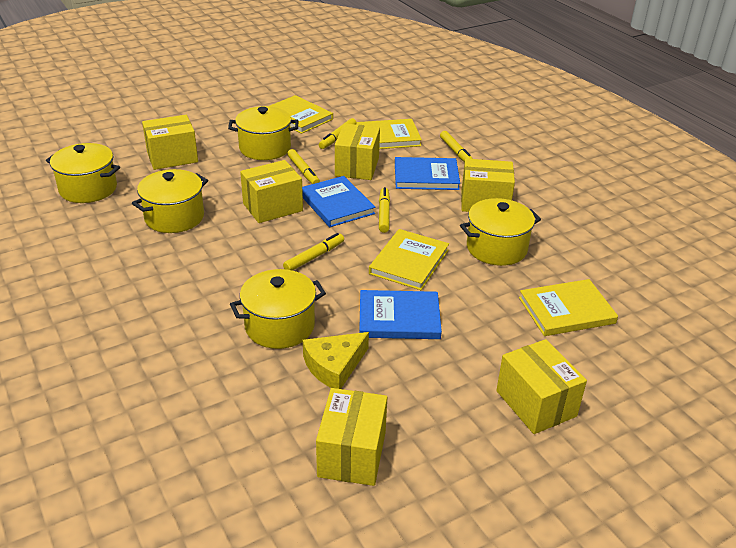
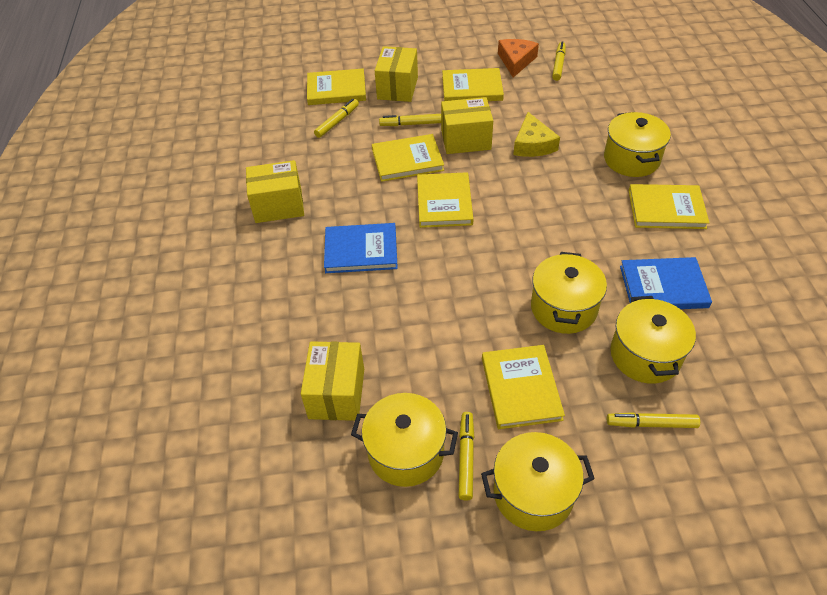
blue book: 3 -> 2
orange cheese: 0 -> 1
yellow book: 4 -> 6
yellow box: 6 -> 4

